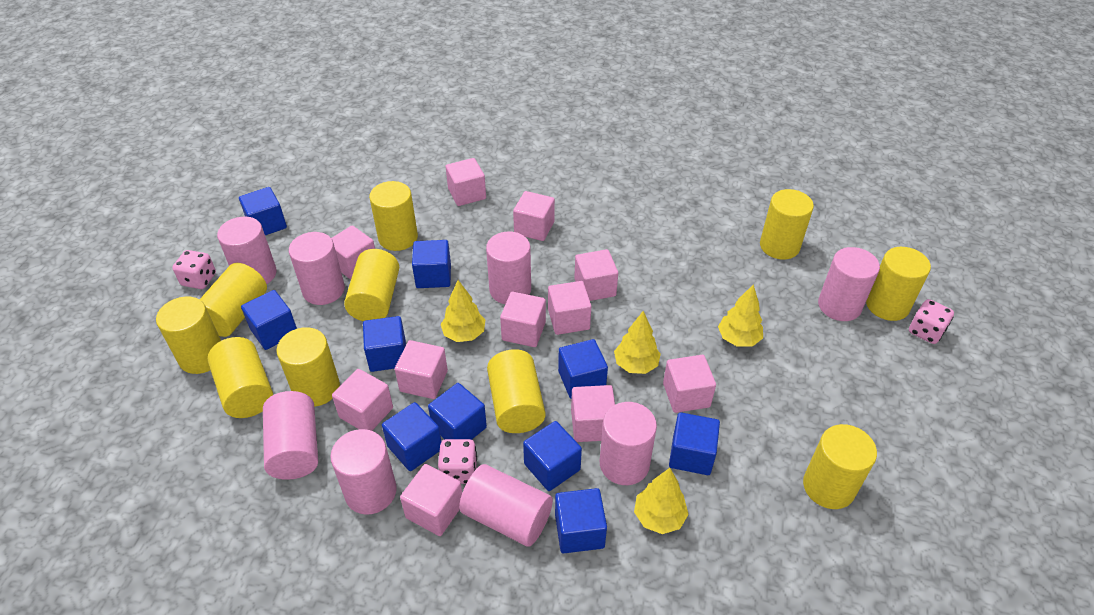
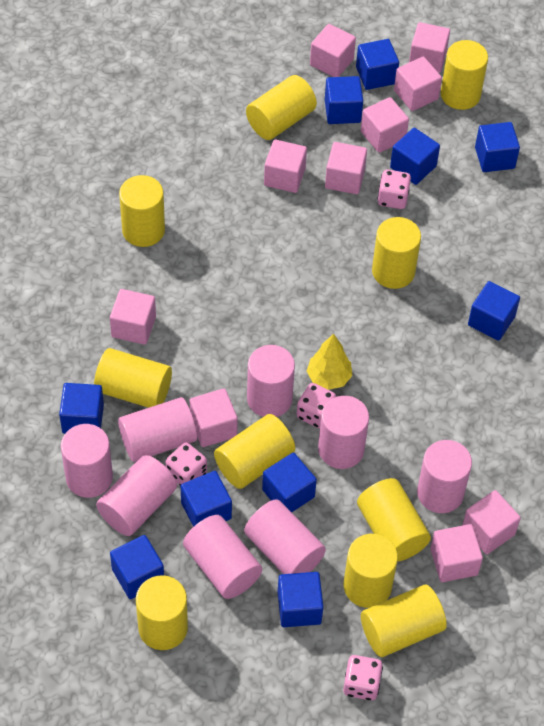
pink cube: 11 -> 10
pink dice: 3 -> 4
yellow tree: 4 -> 1

